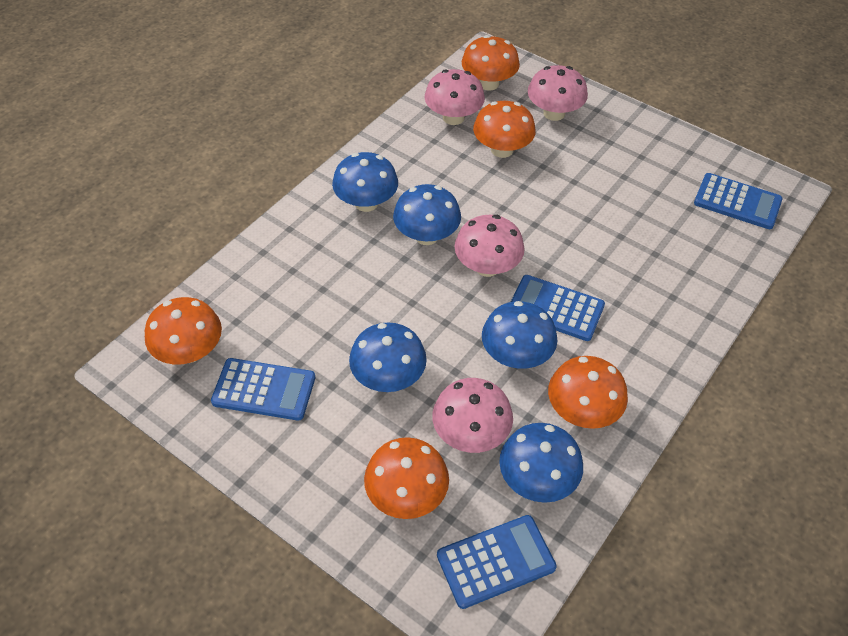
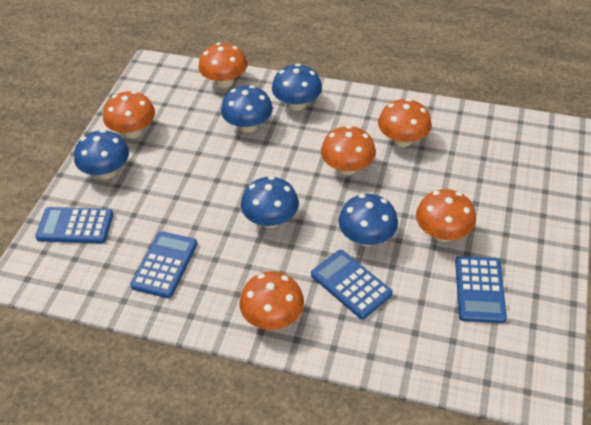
orange mushroom: 5 -> 6
pink mushroom: 4 -> 0

